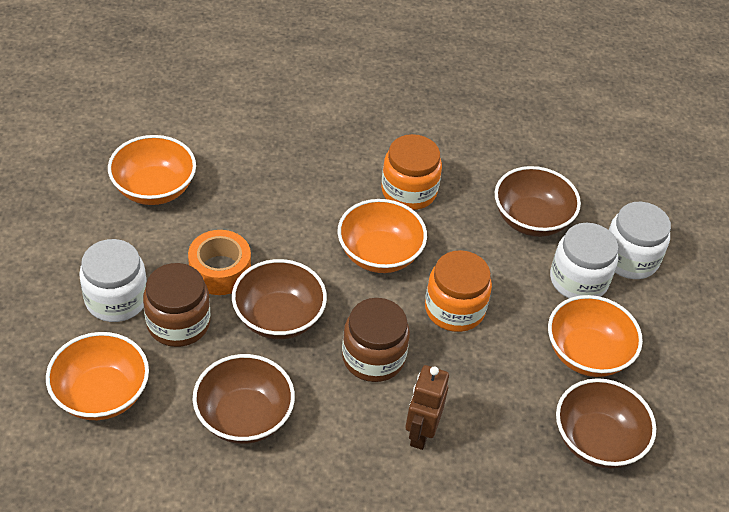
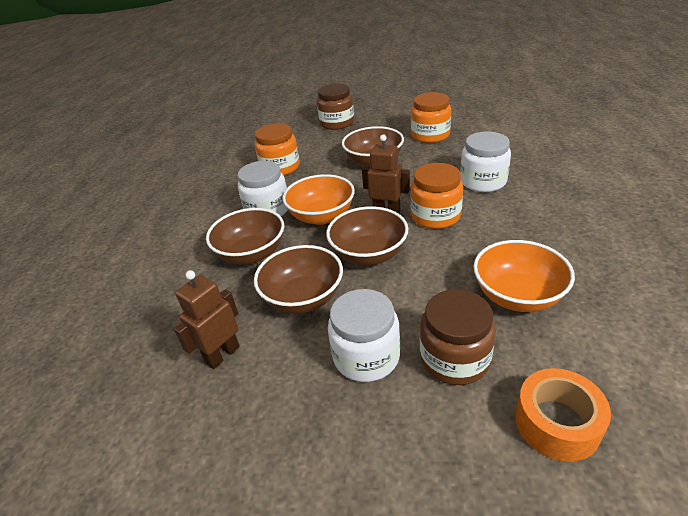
brown robot: 1 -> 2
orange bowl: 4 -> 2
orange jar: 2 -> 3

